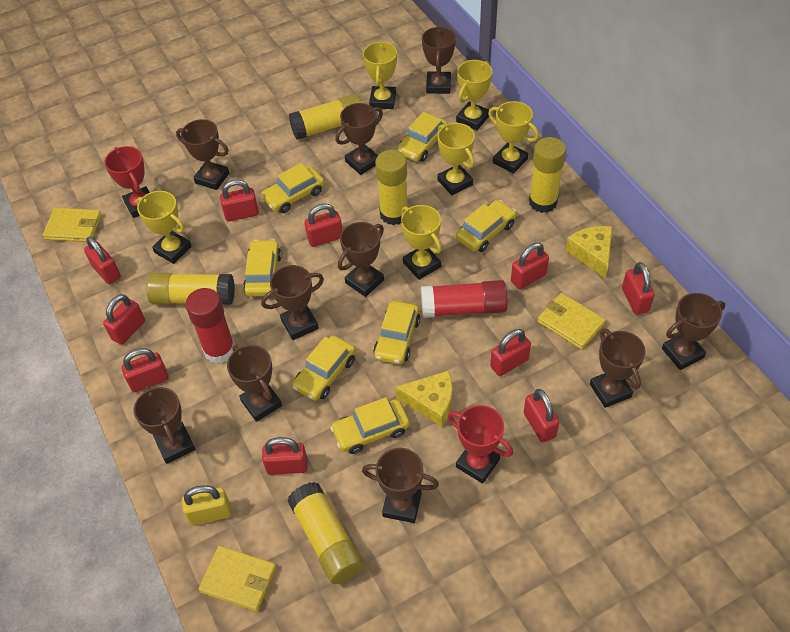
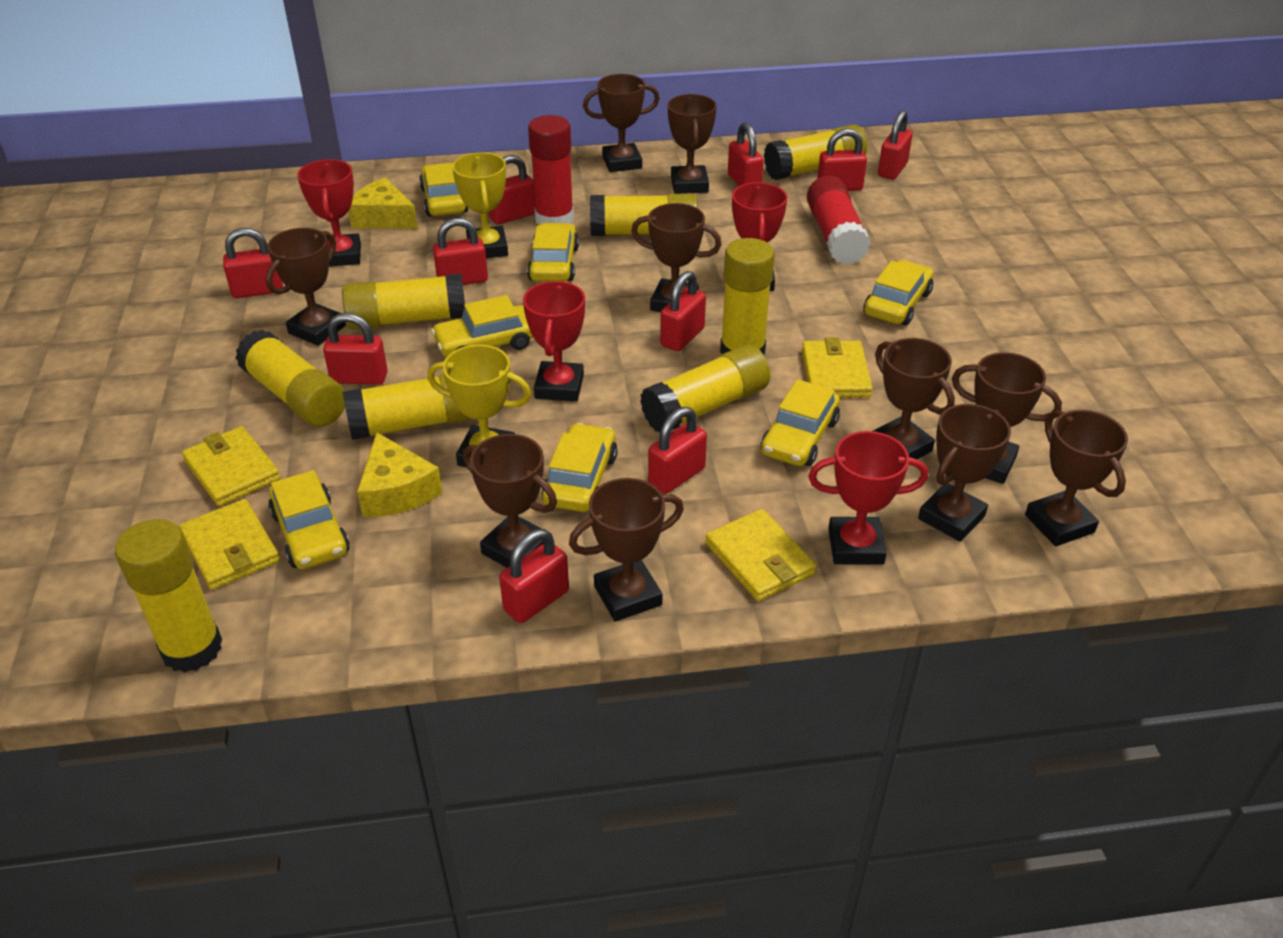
red trophy: 2 -> 4
yellow glue stick: 5 -> 8
yellow padlock: 1 -> 0
yellow trophy: 6 -> 2
yellow wallet: 3 -> 4

